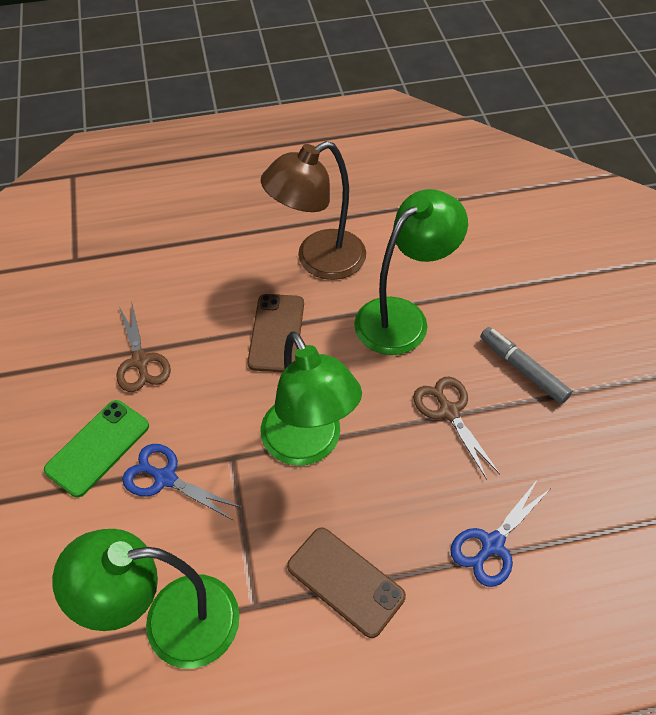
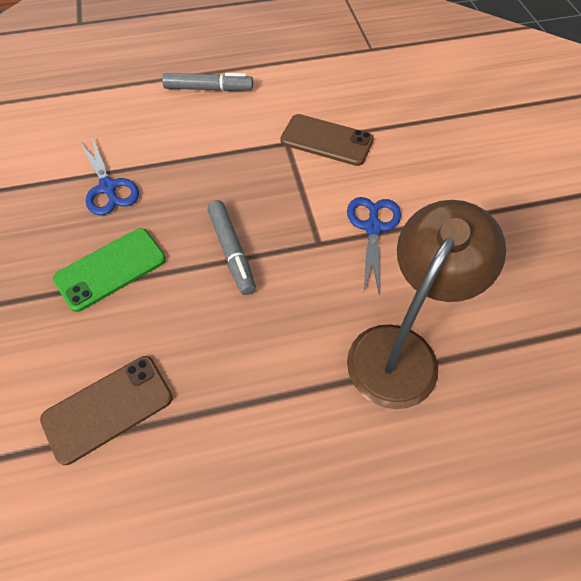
brown scissors: 2 -> 0
green lamp: 3 -> 0
grey marker: 1 -> 2

